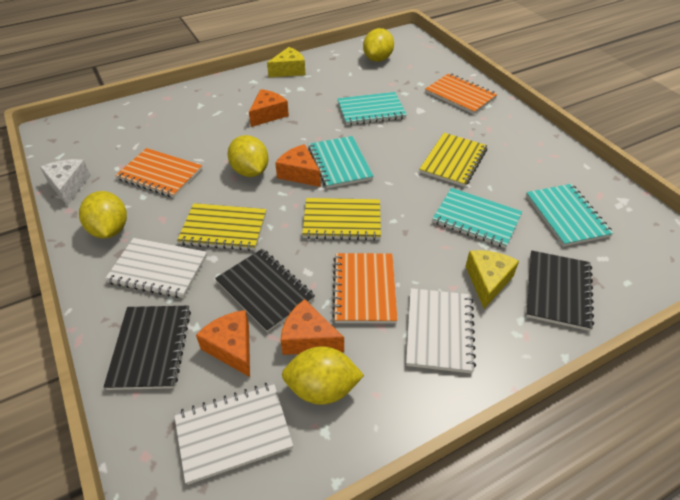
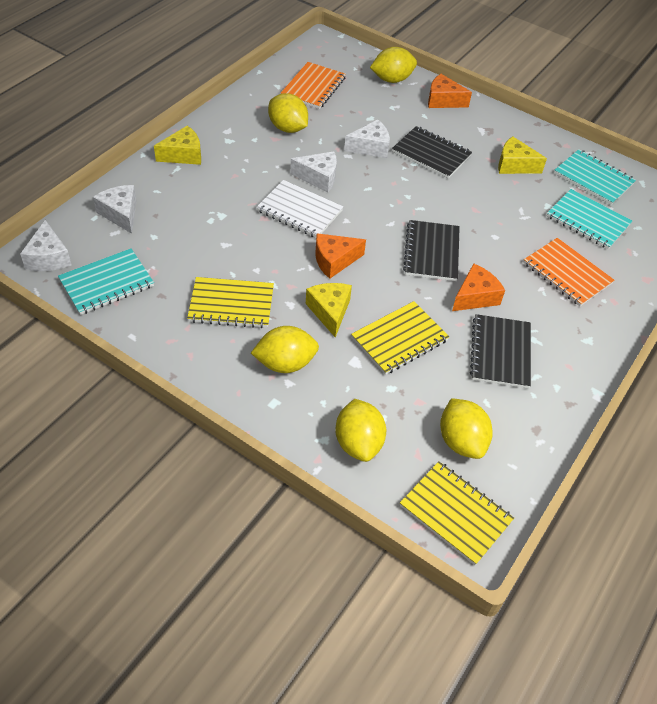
orange cheese: 4 -> 3
orange notebook: 3 -> 2
turquoise notebook: 4 -> 3
white cheese: 1 -> 4
white notebook: 3 -> 1
yellow cheese: 2 -> 3
yellow lemon: 4 -> 5

